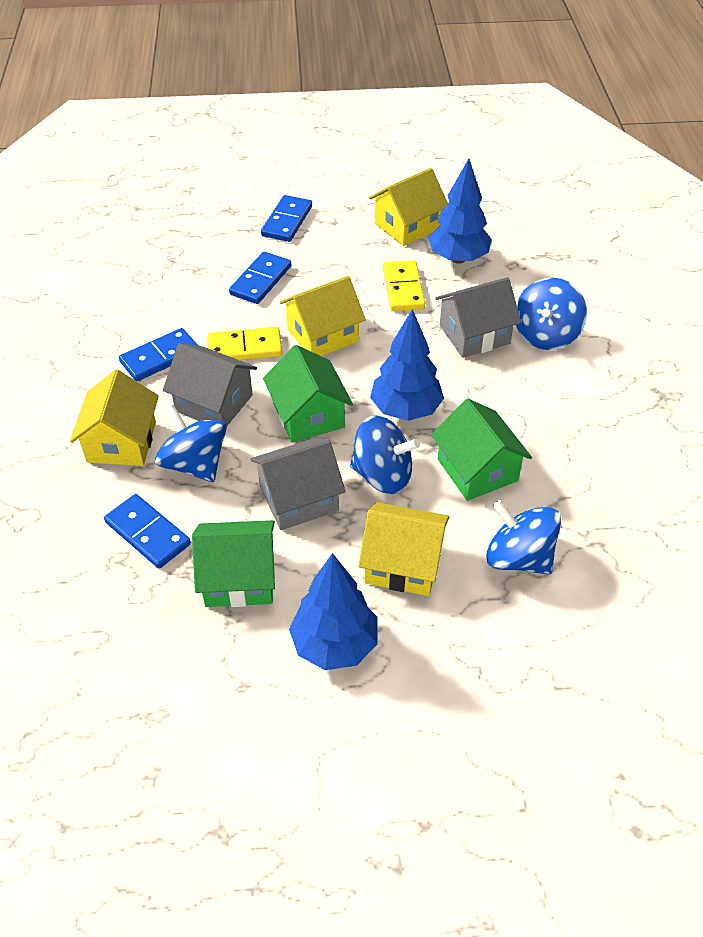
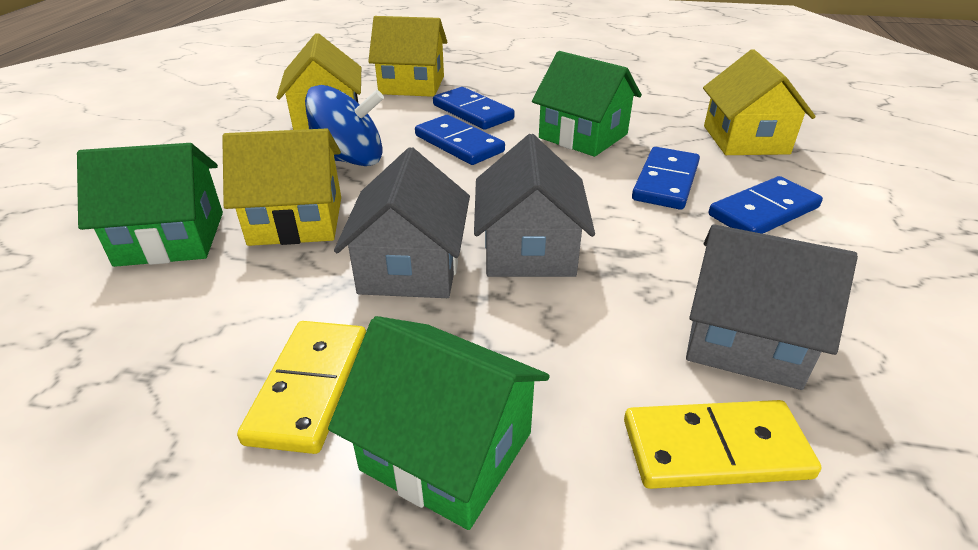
blue spinning top: 4 -> 1
blue tree: 3 -> 0

